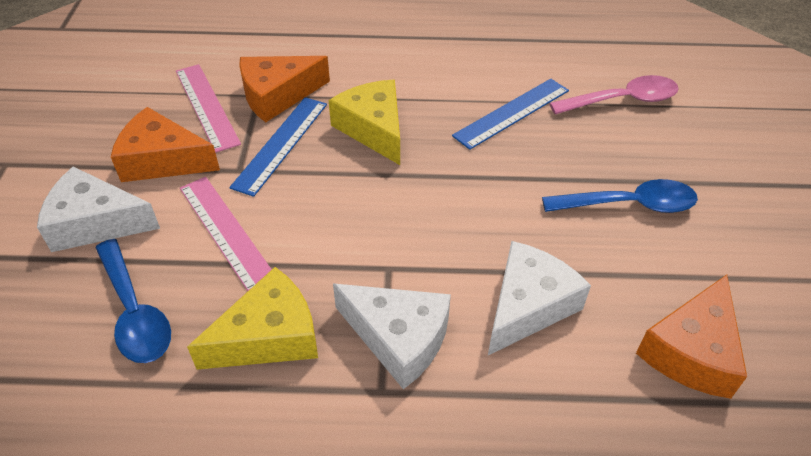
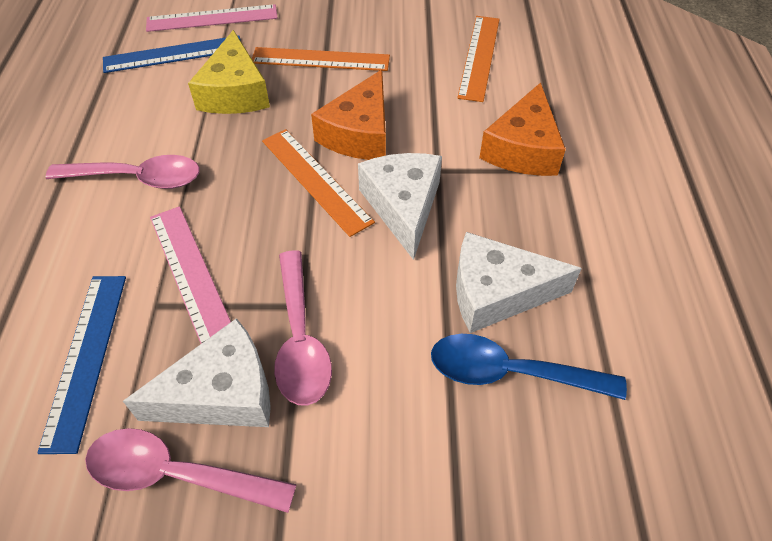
blue spoon: 2 -> 1
orange cheese: 3 -> 2
orange ruler: 0 -> 3
pink spoon: 1 -> 3
yellow cheese: 2 -> 1

